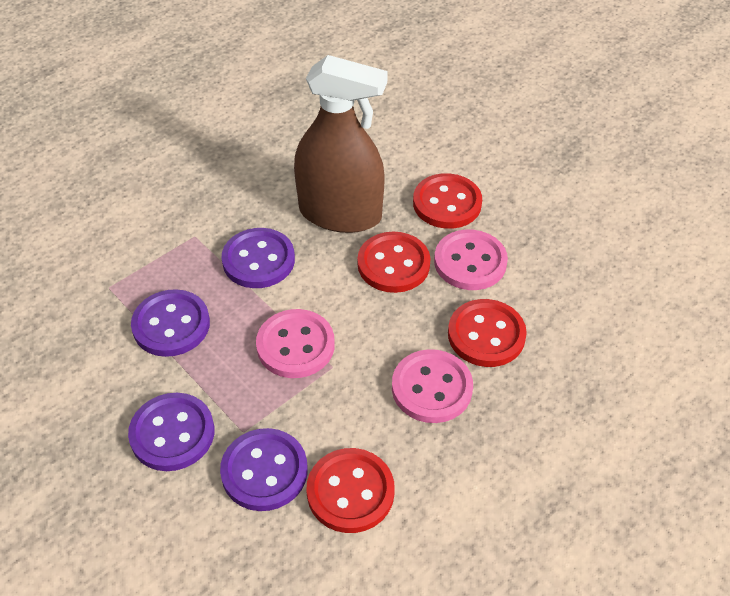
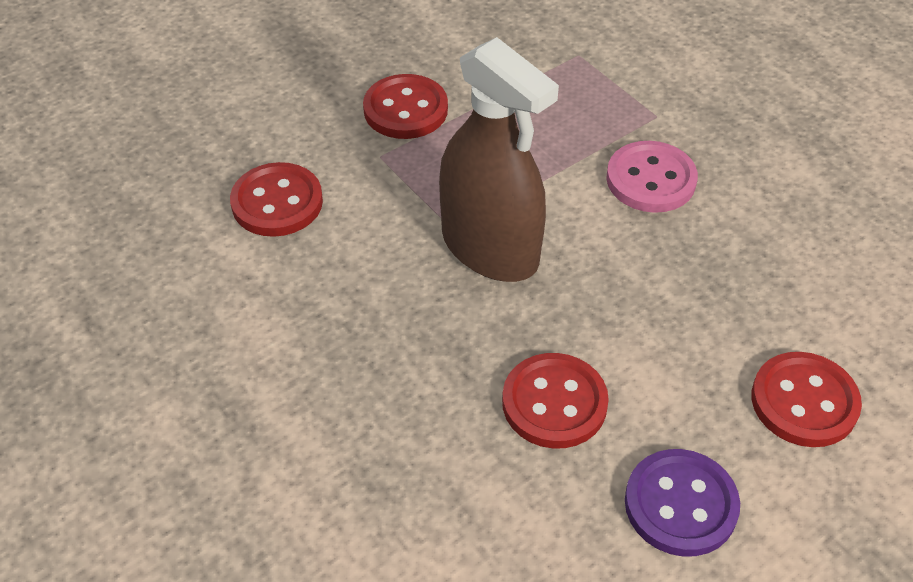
pink button: 3 -> 1
purple button: 4 -> 1

